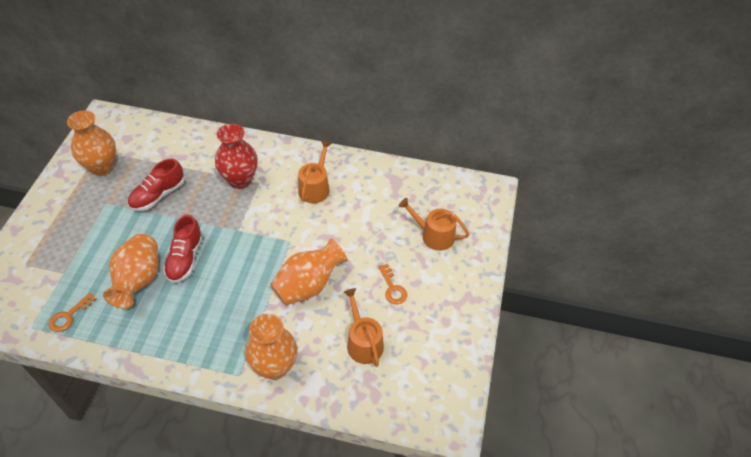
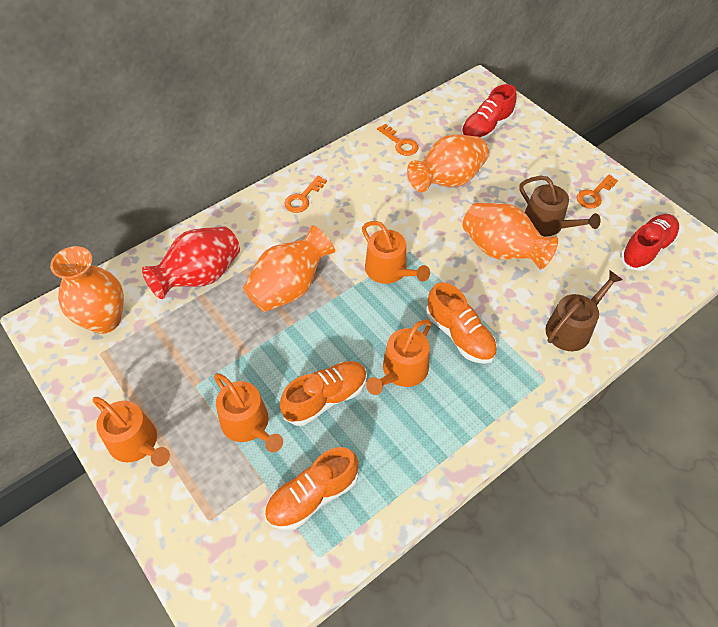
brown watering can: 0 -> 2
orange key: 2 -> 3
orange shoe: 0 -> 3
orange watering can: 3 -> 4

